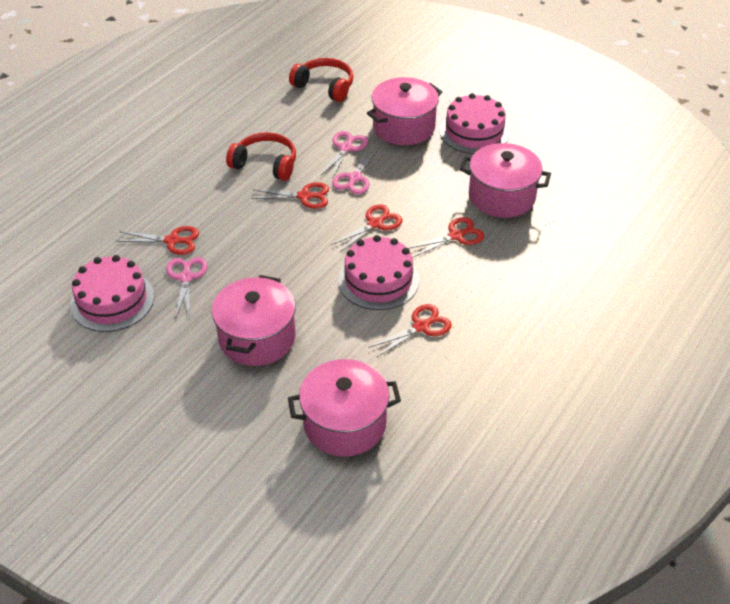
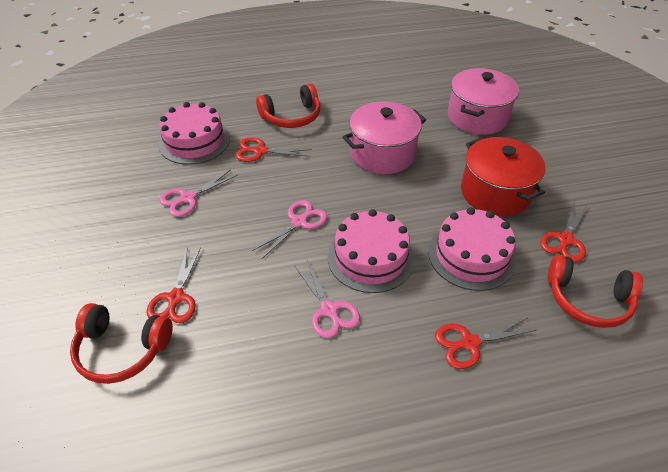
pink pot: 4 -> 2
red headphones: 2 -> 3
red pot: 0 -> 1
red scissors: 5 -> 4

